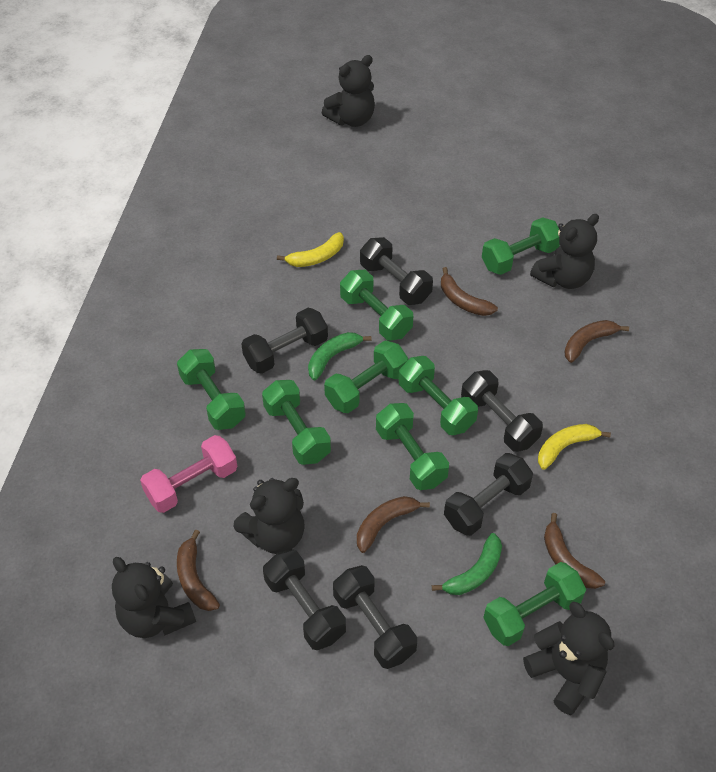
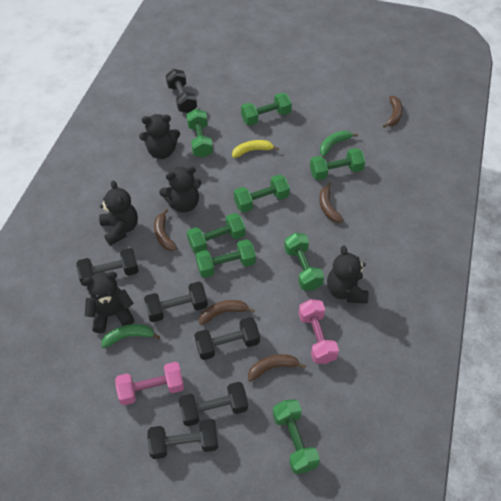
pink dumbbell: 1 -> 2
yellow banana: 2 -> 1

